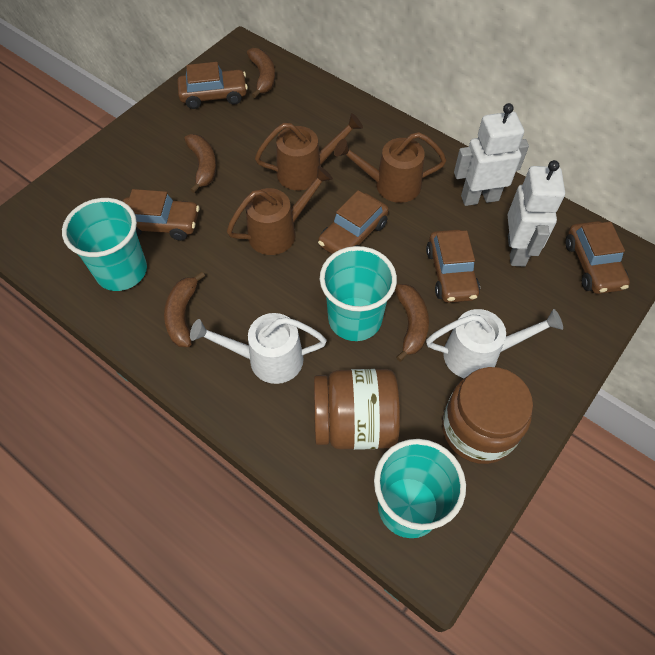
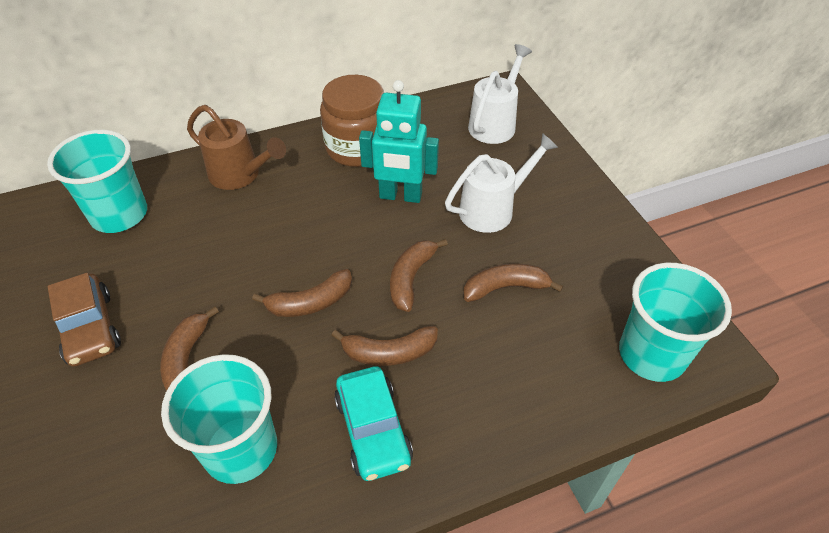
brown banana: 4 -> 5
brown car: 5 -> 1
brown jar: 2 -> 1
brown watering can: 3 -> 1
turquoise car: 0 -> 1
turquoise robot: 0 -> 1
white robot: 2 -> 0

